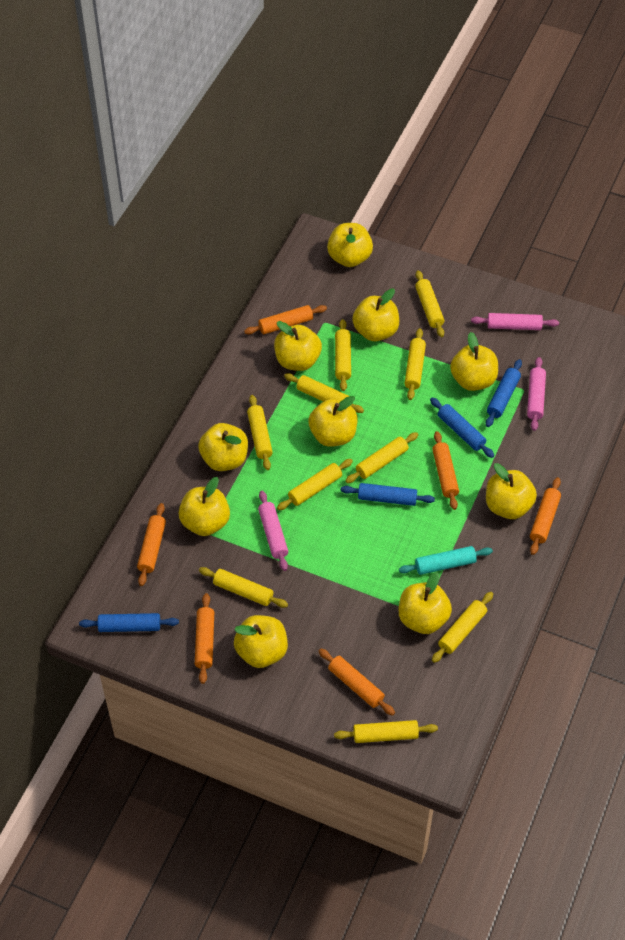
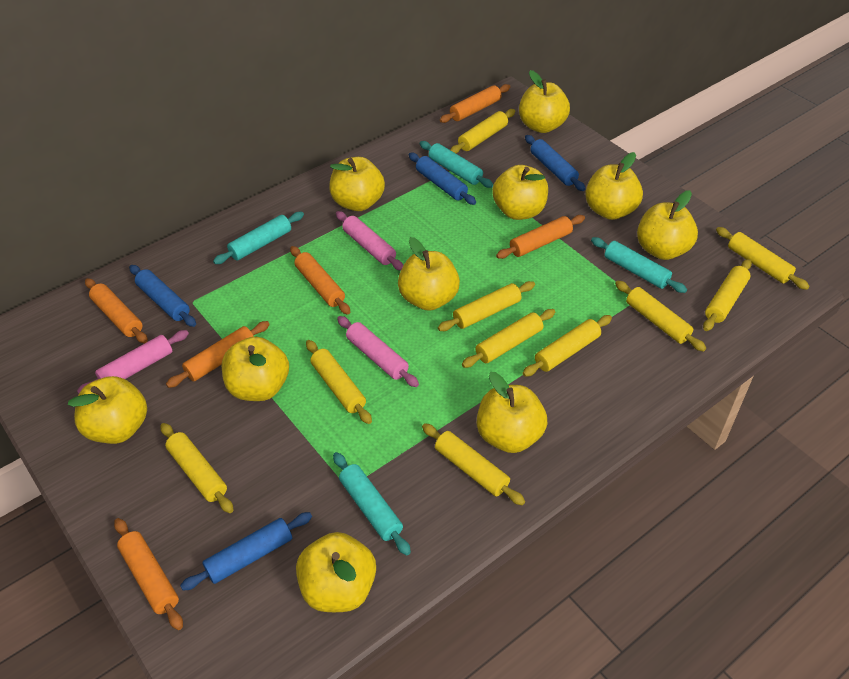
turquoise rolling pin: 1 -> 4

